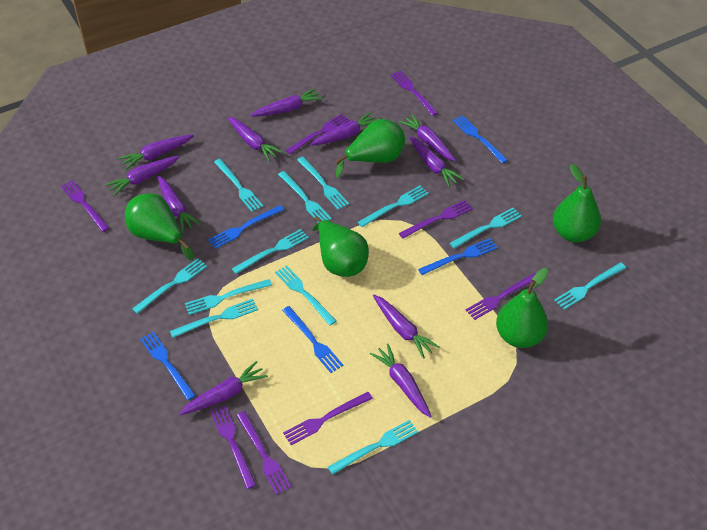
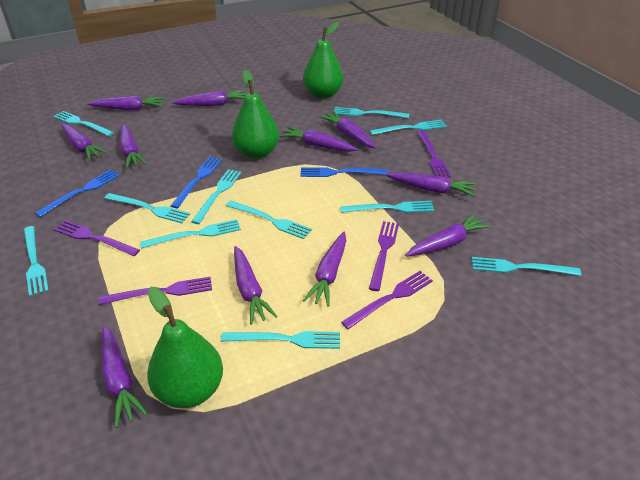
blue fork: 5 -> 3
green pear: 5 -> 3
purple fork: 8 -> 5
turquoise fork: 12 -> 11

